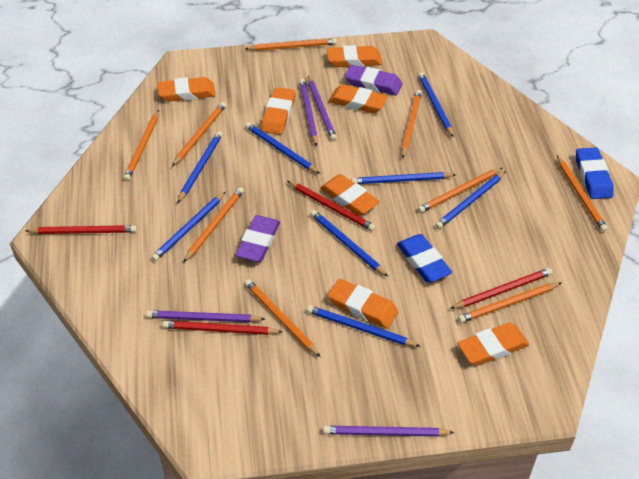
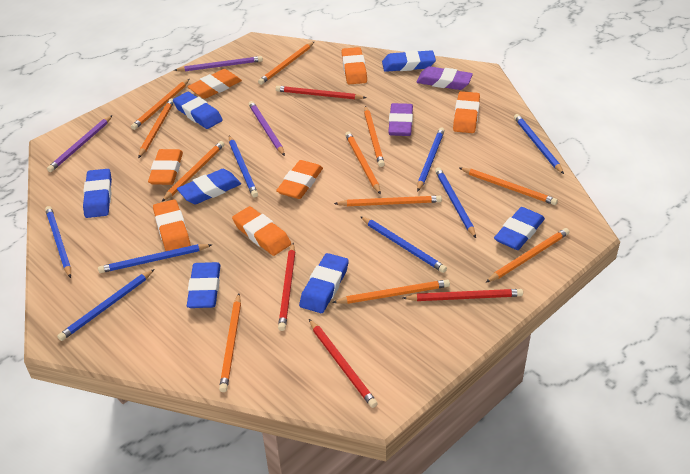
blue eraser: 2 -> 7
orange pencil: 9 -> 11
purple pencil: 4 -> 3

